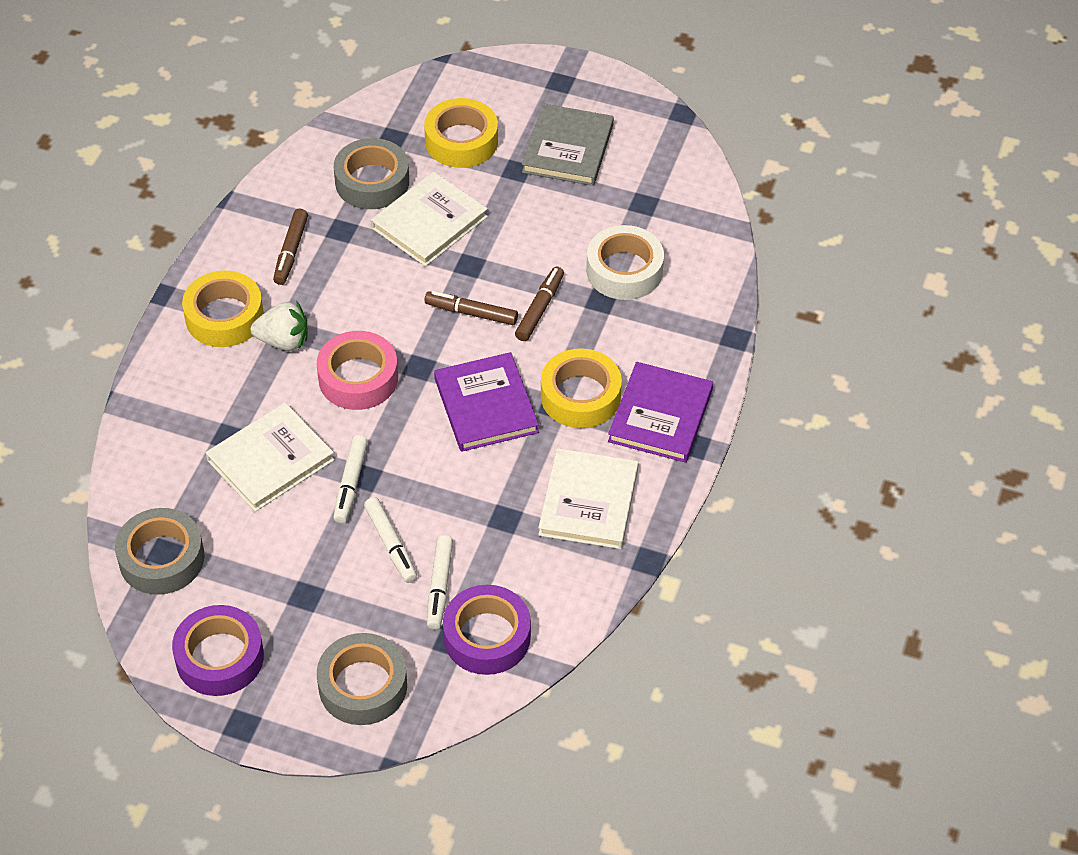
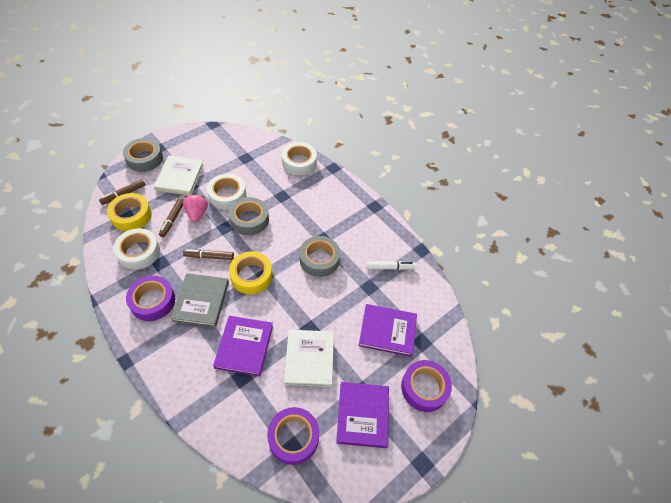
pink strawberry: 0 -> 1
pink tape: 1 -> 0
purple book: 2 -> 3
purple tape: 2 -> 3
white book: 3 -> 2
white marker: 3 -> 1
white strawberry: 1 -> 0
white tape: 1 -> 3
yellow tape: 3 -> 2

